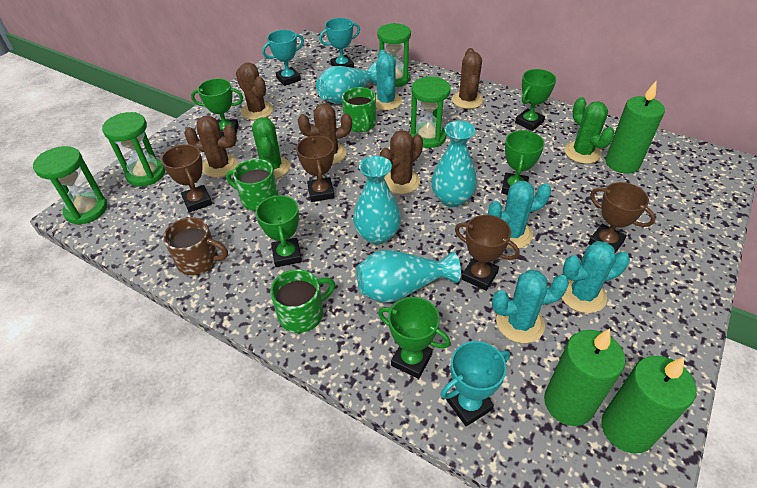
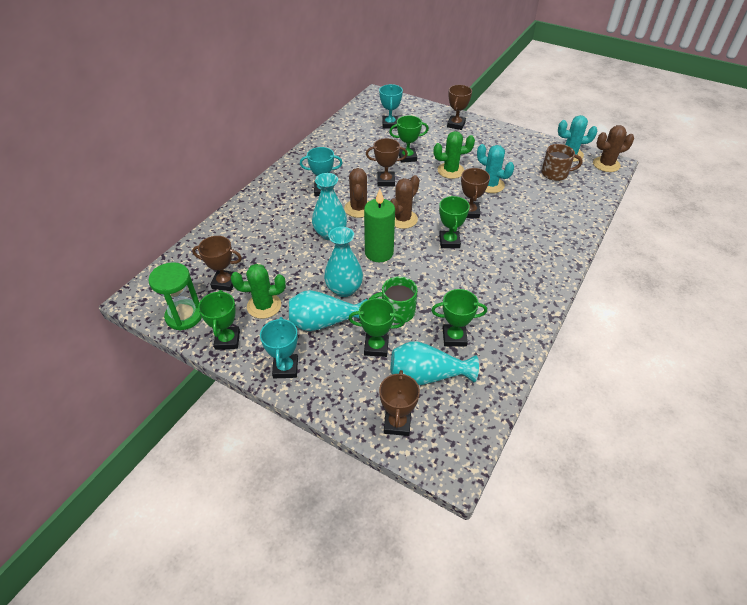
brown cactus: 5 -> 3
brown trophy: 4 -> 5
green candle: 3 -> 1
green hourglass: 4 -> 1
green mug: 3 -> 1
turquoise cactus: 4 -> 2

